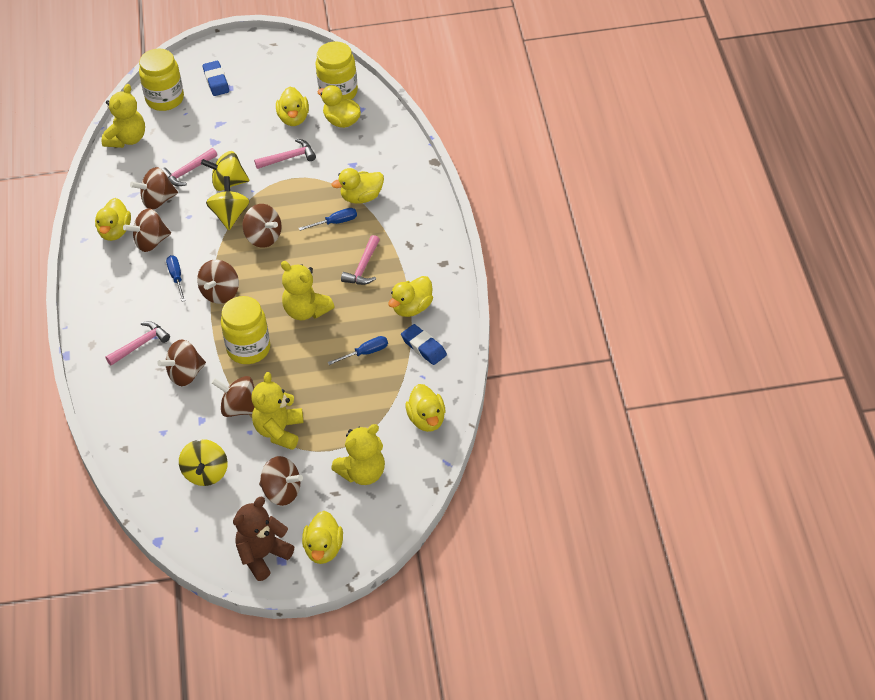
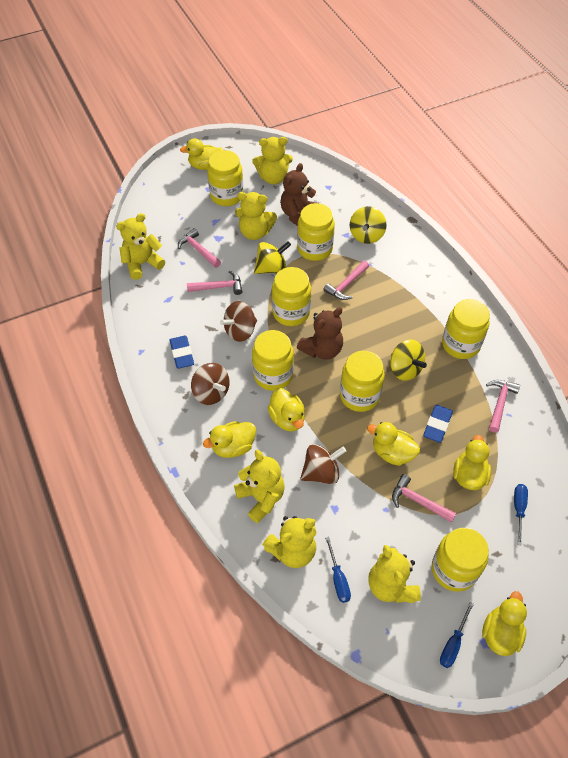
brown spinning top: 7 -> 3
brown teddy bear: 1 -> 2
pink hammer: 4 -> 5
yellow duck: 7 -> 6
yellow jar: 3 -> 7
yellow teddy bear: 4 -> 6

